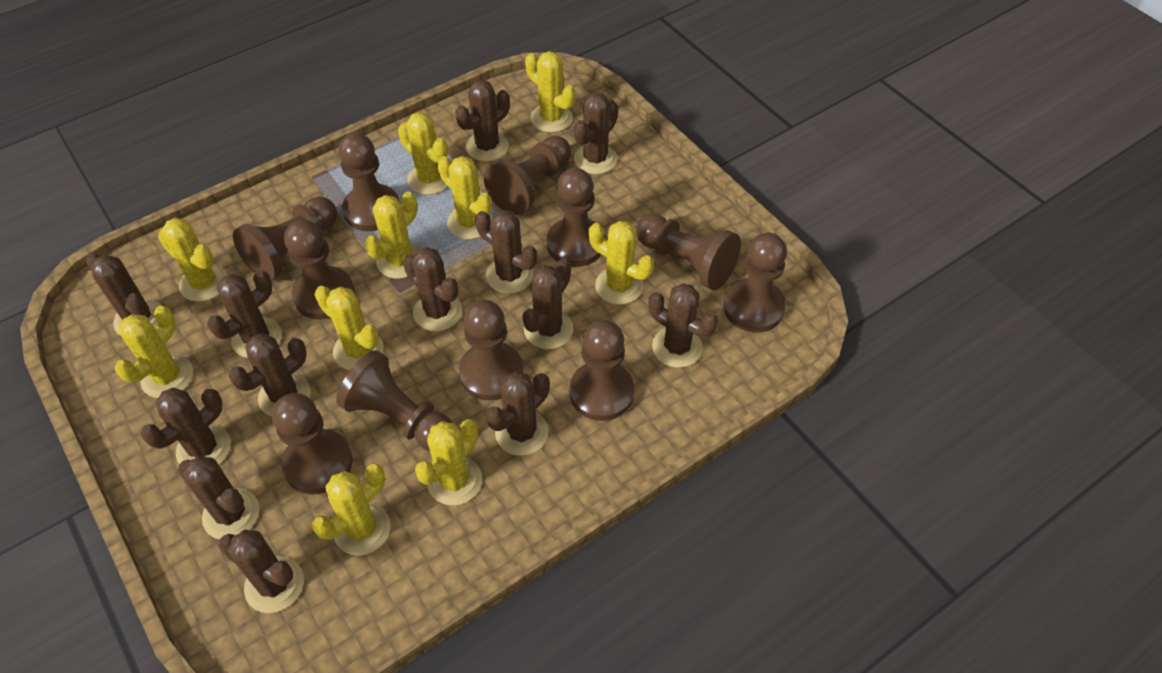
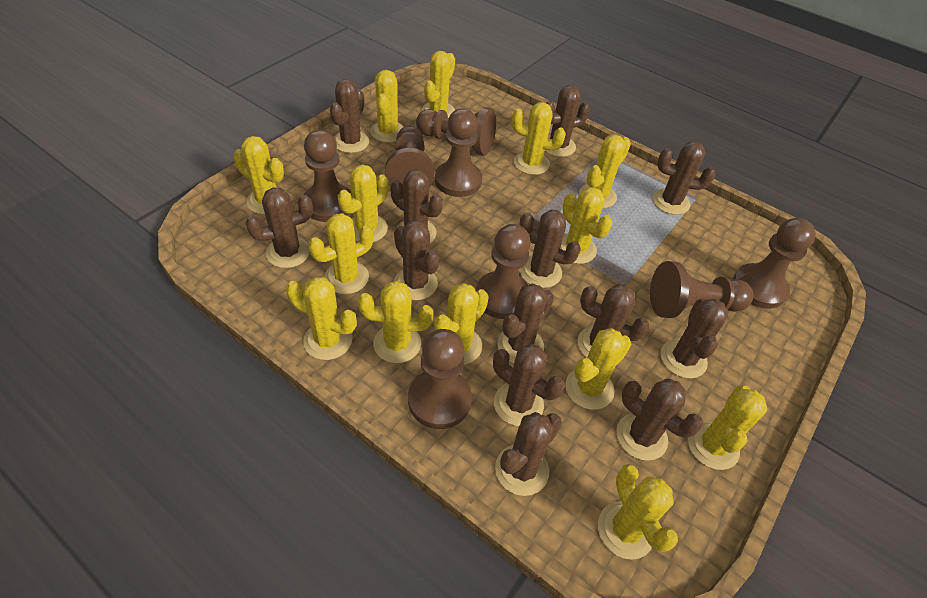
brown pawn: 11 -> 8
yellow cactus: 10 -> 14

